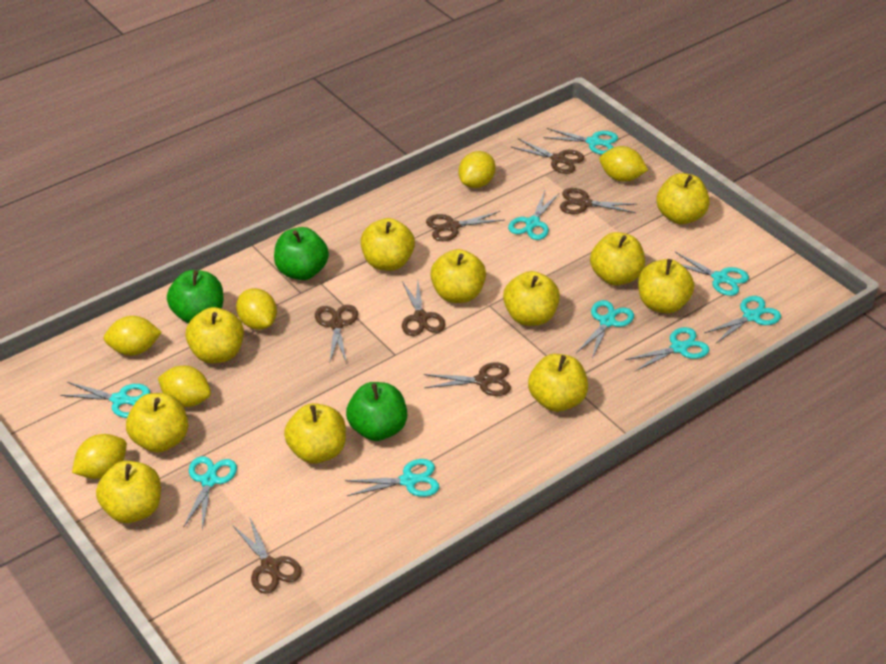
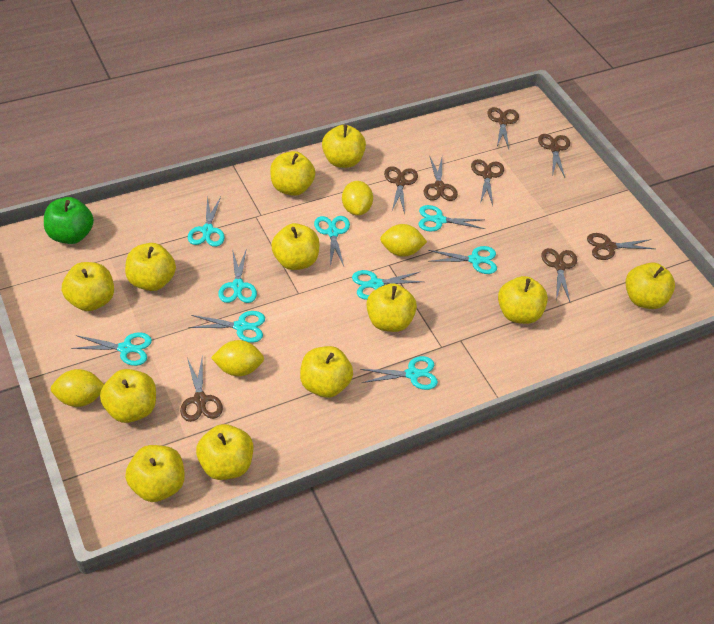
brown scissors: 7 -> 8
green apple: 3 -> 1
yellow apple: 11 -> 12
yellow lemon: 6 -> 4

